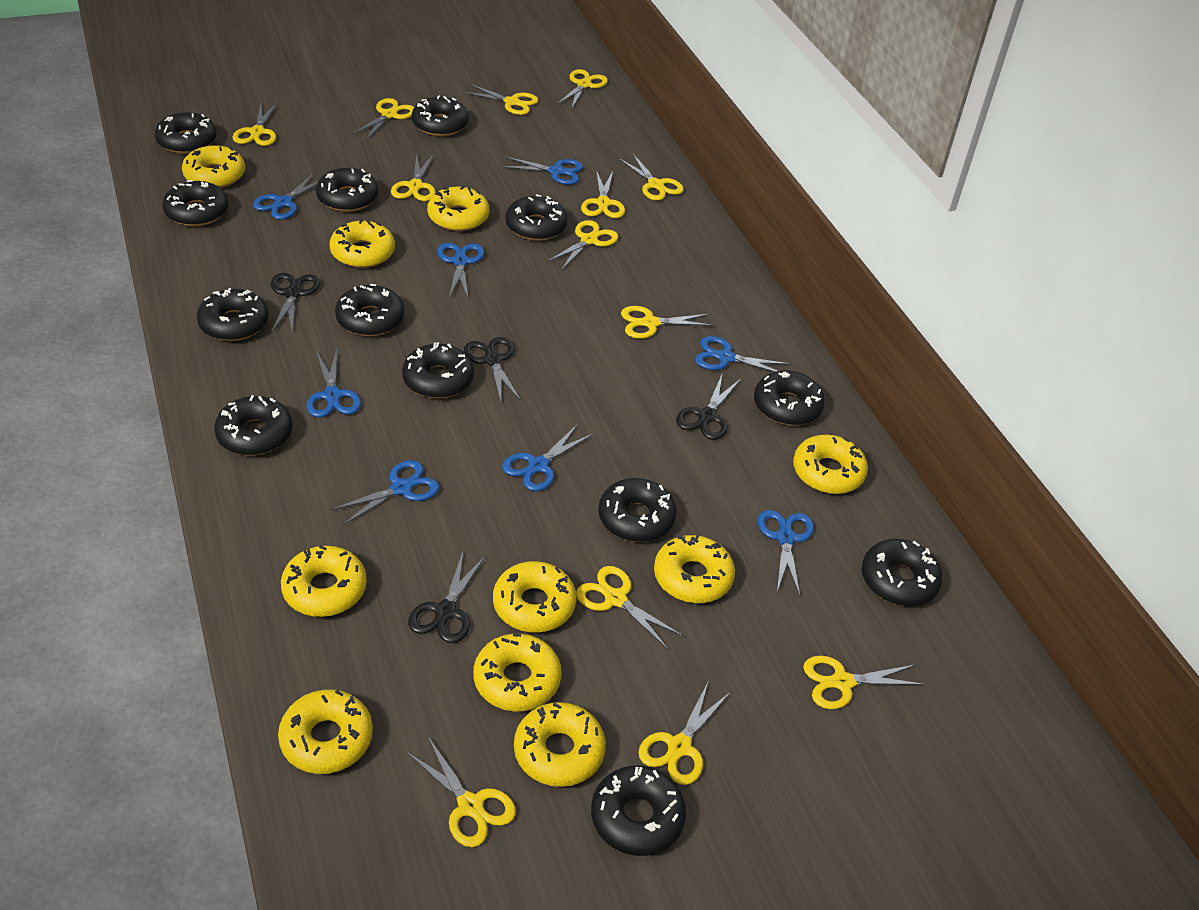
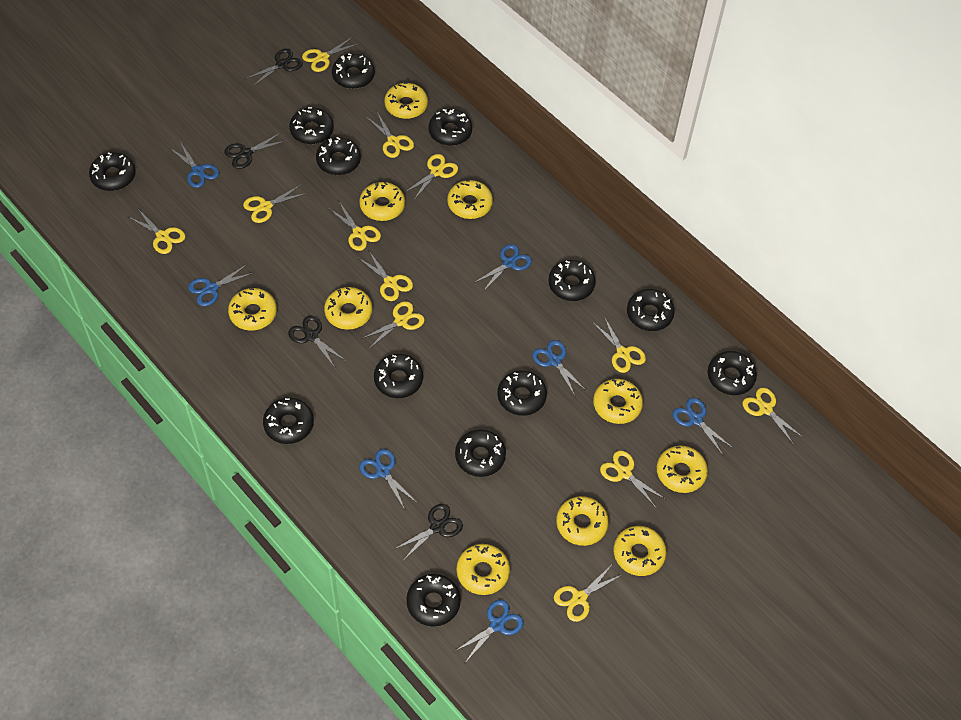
blue scissors: 8 -> 7
yellow scissors: 13 -> 12

